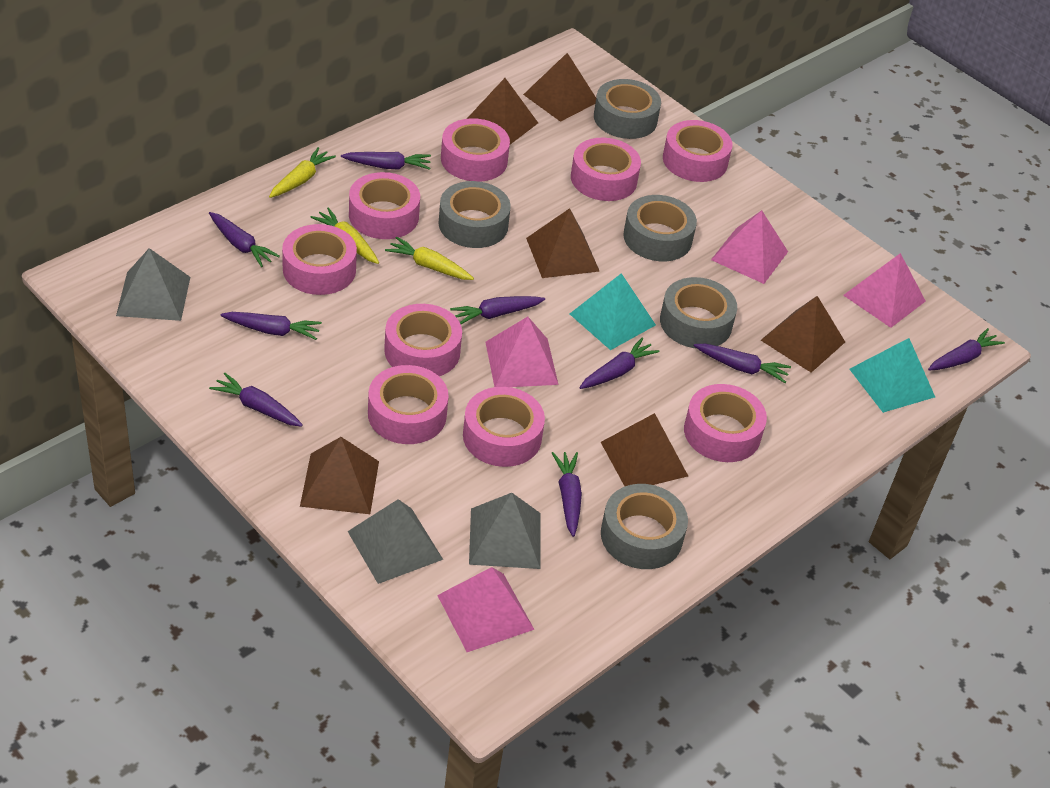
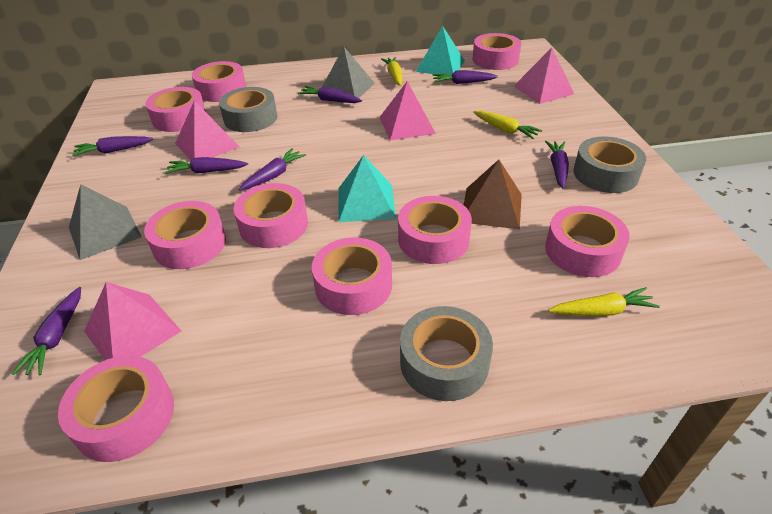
brown pyramid: 6 -> 1
grey pyramid: 3 -> 2
grey tape: 5 -> 3
purple carrot: 9 -> 7

